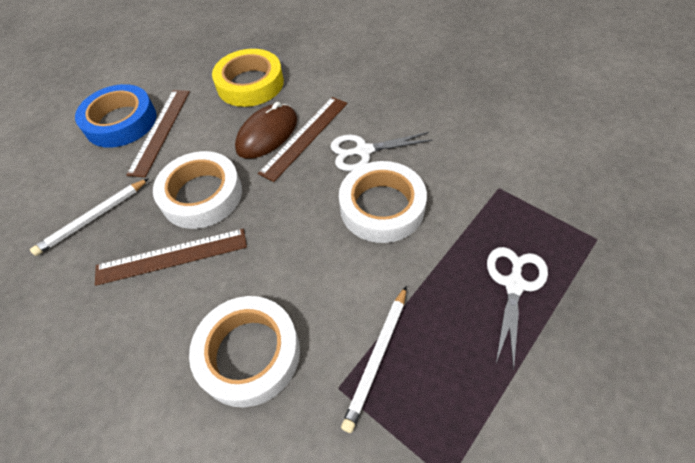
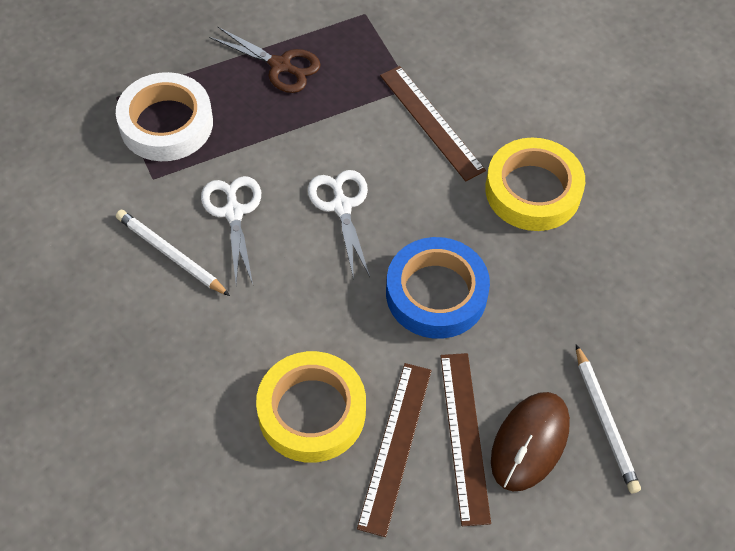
brown scissors: 0 -> 1
white tape: 3 -> 1
yellow tape: 1 -> 2

